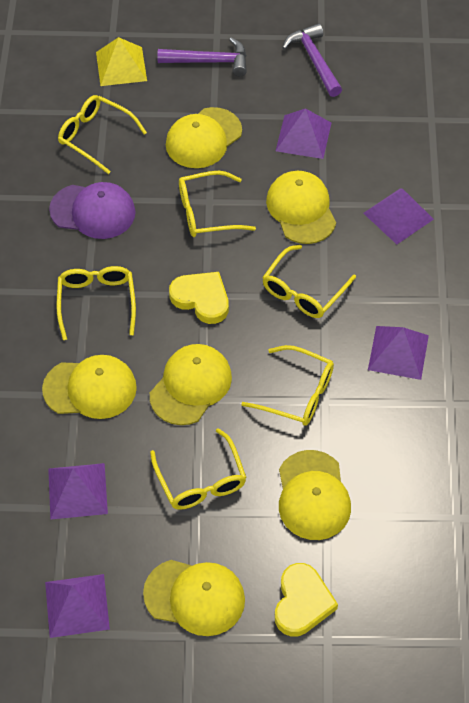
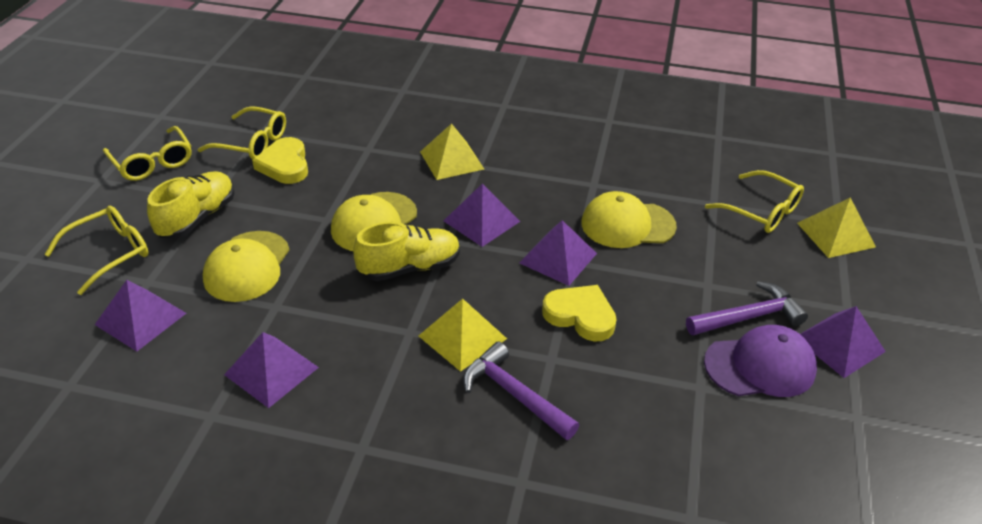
yellow cap: 6 -> 3
yellow glasses: 6 -> 4
yellow pyramid: 1 -> 3
yellow shoe: 0 -> 2

